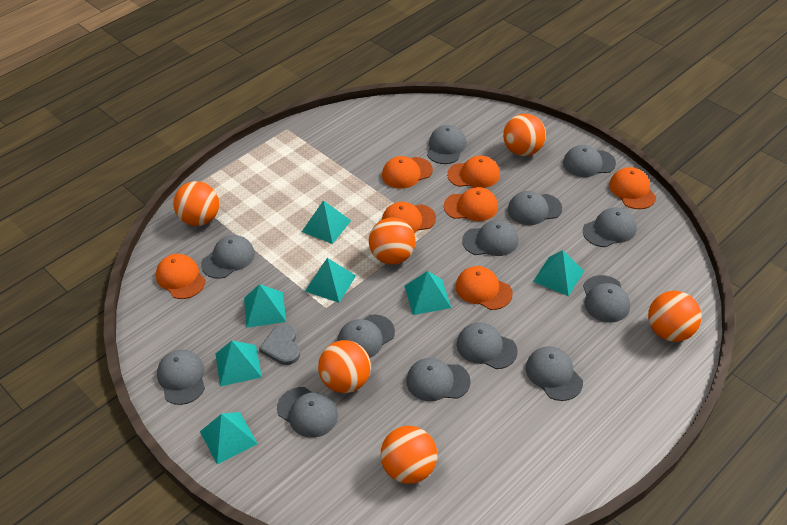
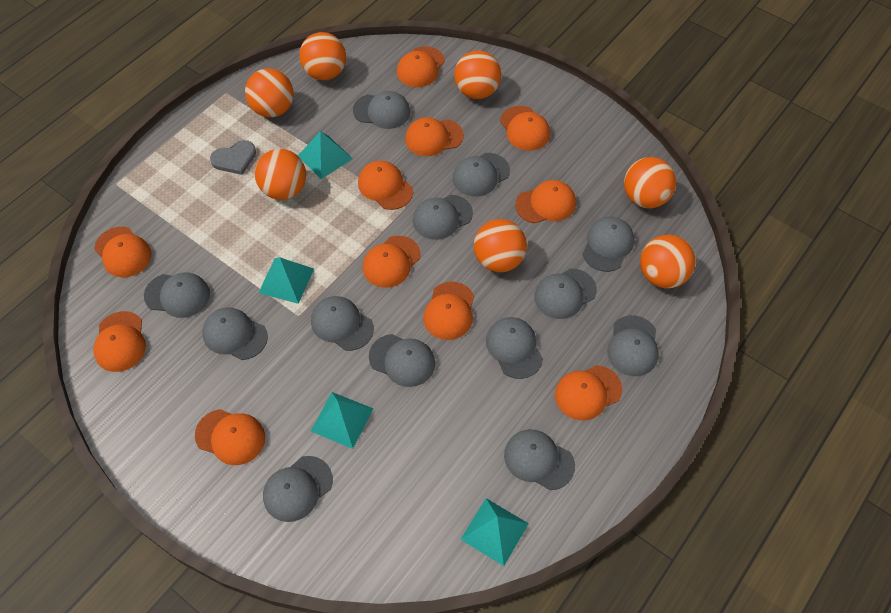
orange ball: 6 -> 7
orange cap: 7 -> 11
turquoise pyramid: 7 -> 4

